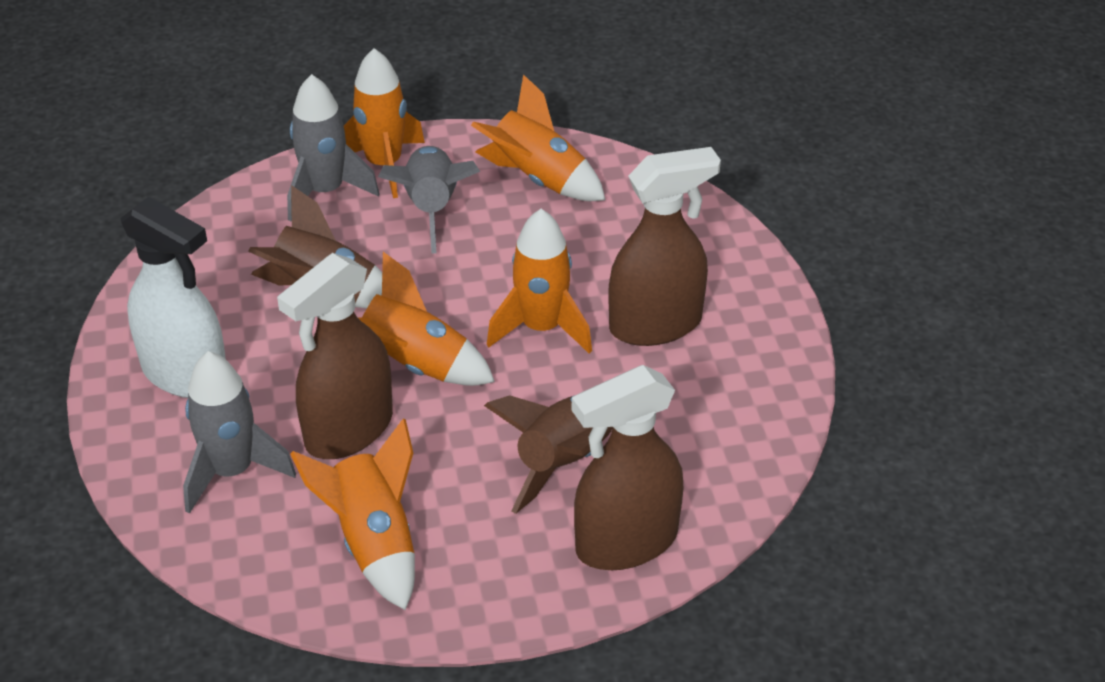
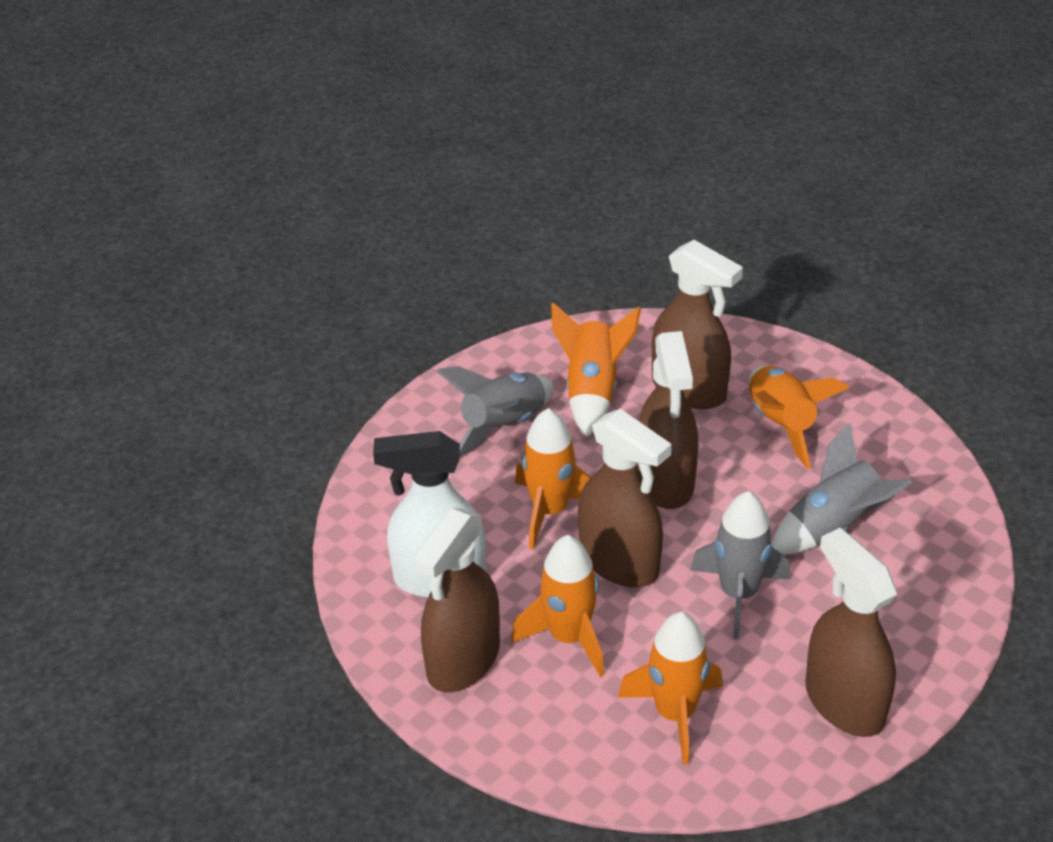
brown rocket: 2 -> 0
brown spray bottle: 3 -> 5

